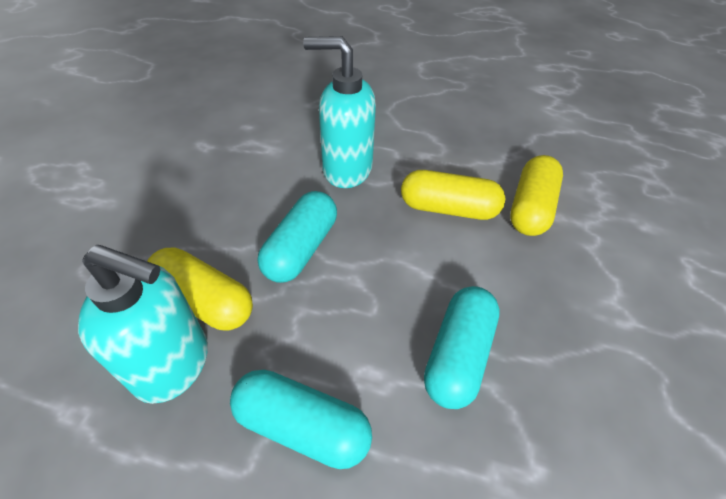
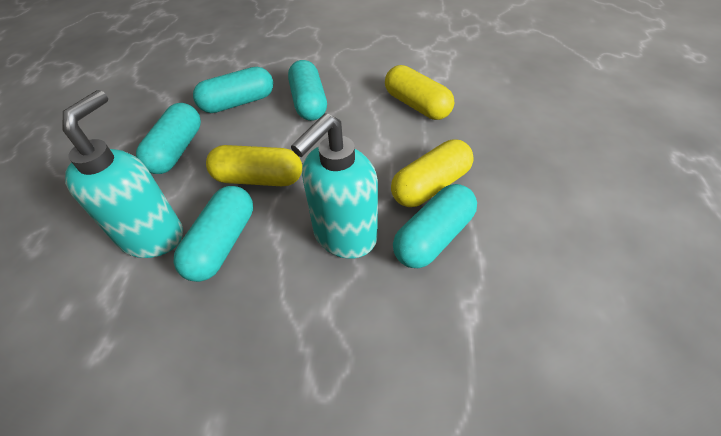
turquoise capsule: 3 -> 5

